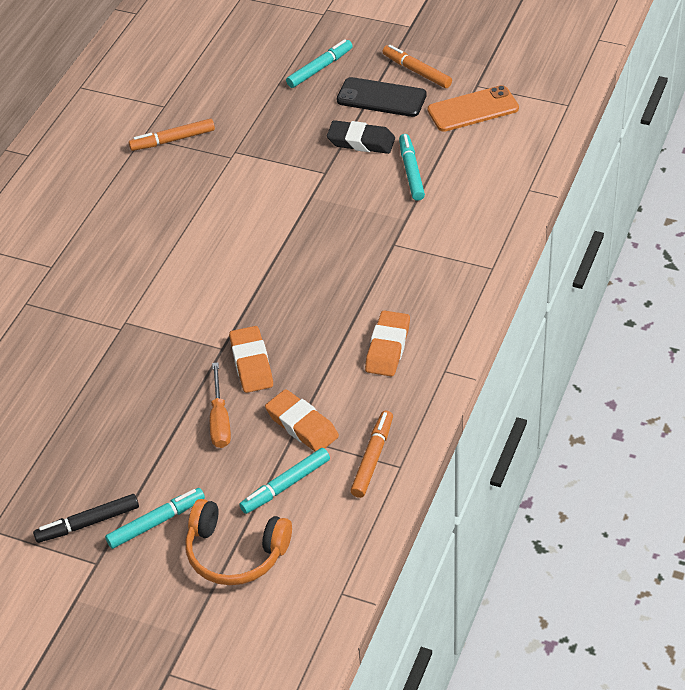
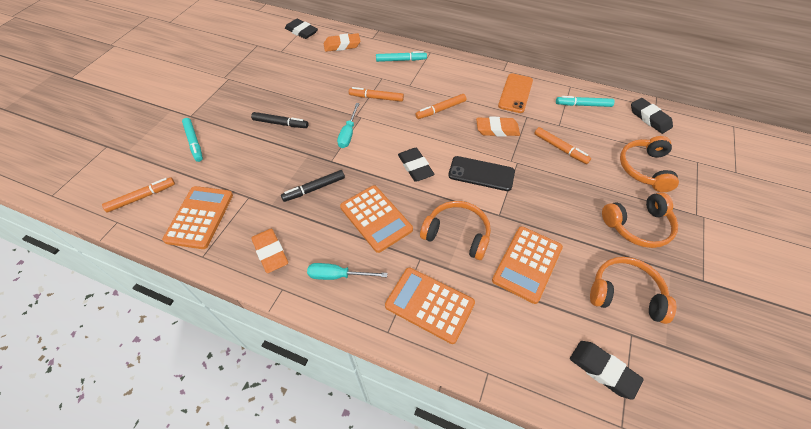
black eraser: 1 -> 4
black marker: 1 -> 2
orange calculator: 0 -> 4
orange headphones: 1 -> 4
orange marker: 3 -> 4
orange screwdriver: 1 -> 0
turquoise marker: 4 -> 3
turquoise screwdriver: 0 -> 2

